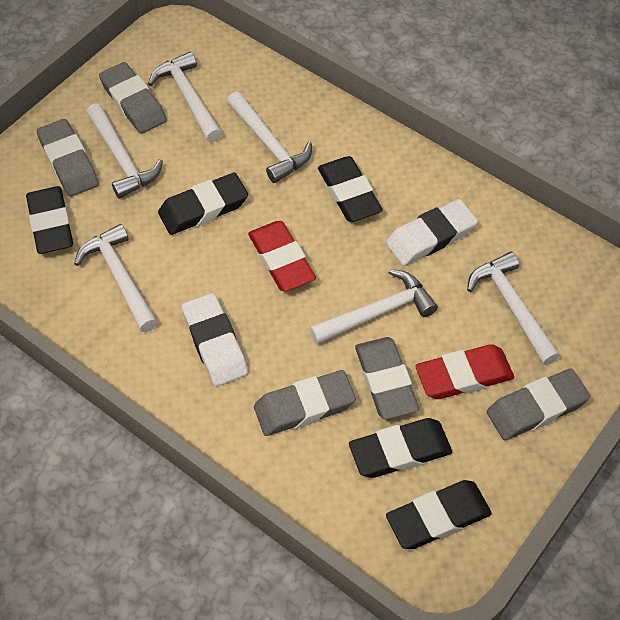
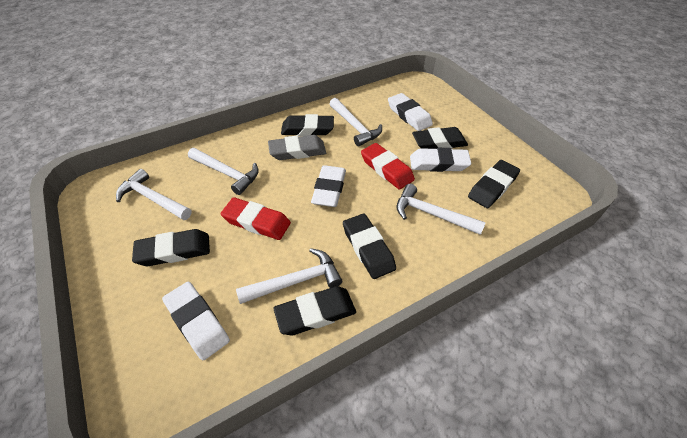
black eraser: 5 -> 6
grey eraser: 5 -> 1
white eraser: 2 -> 4
white hammer: 6 -> 5

